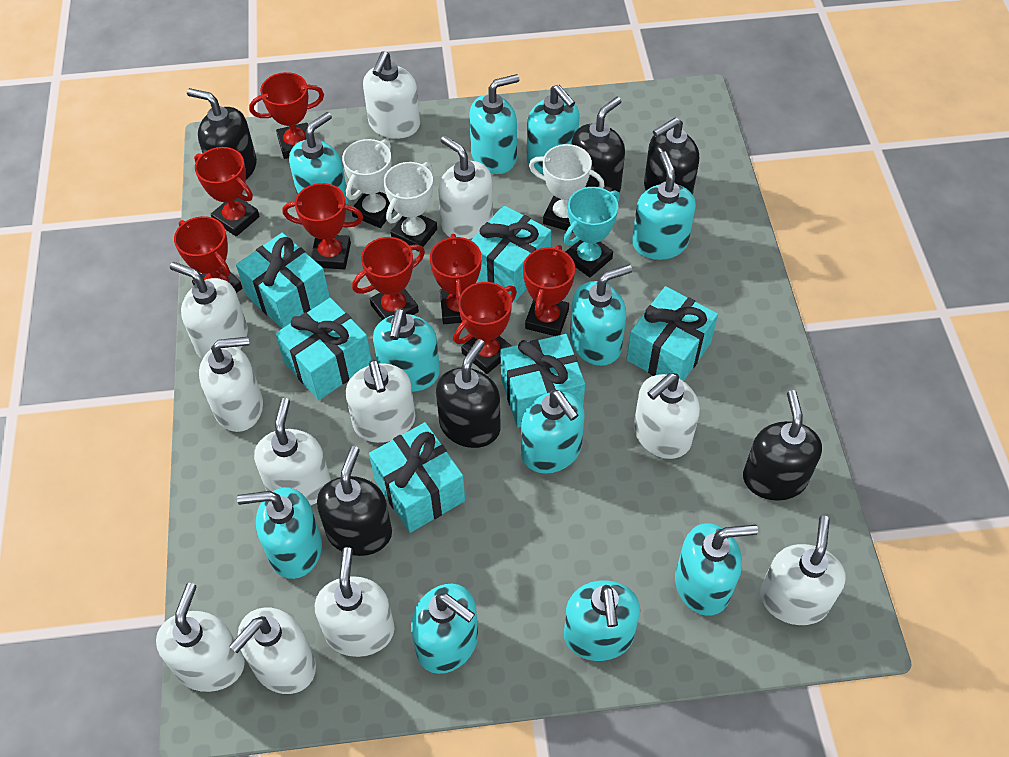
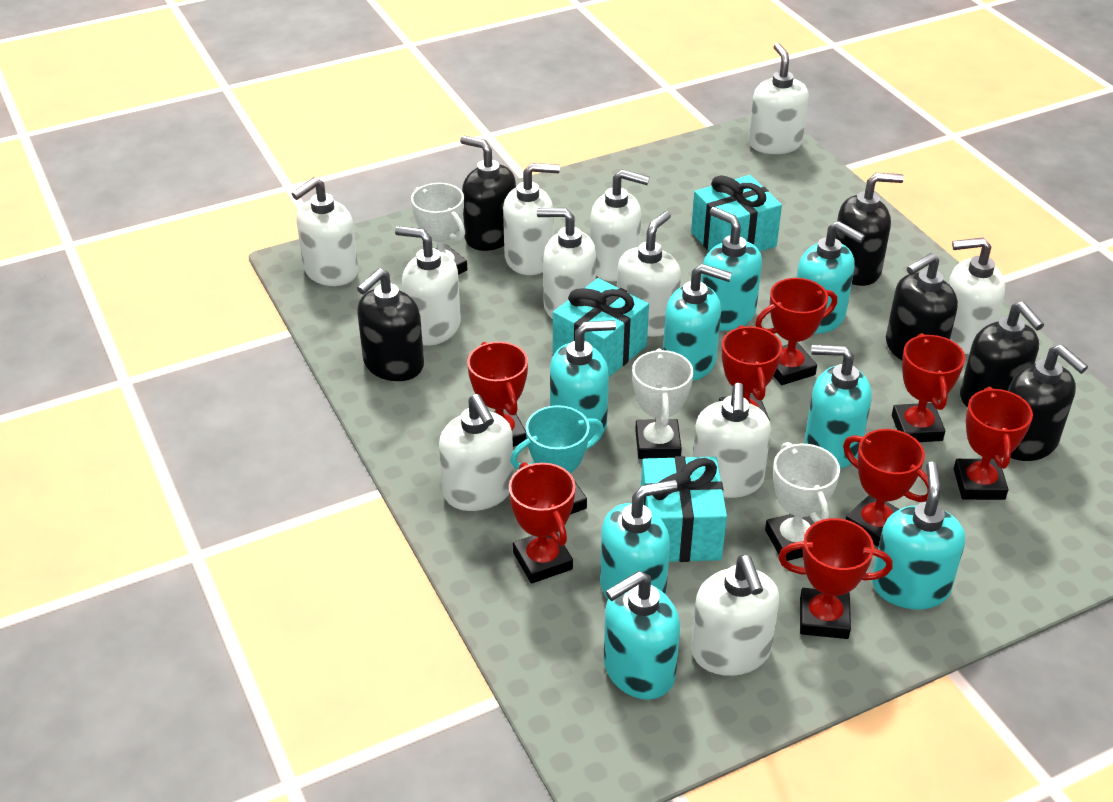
turquoise gift: 6 -> 3
turquoise soap dispenser: 11 -> 8

